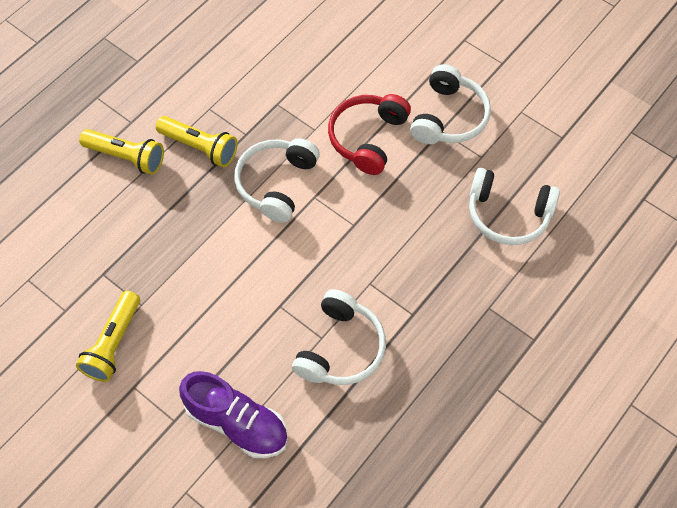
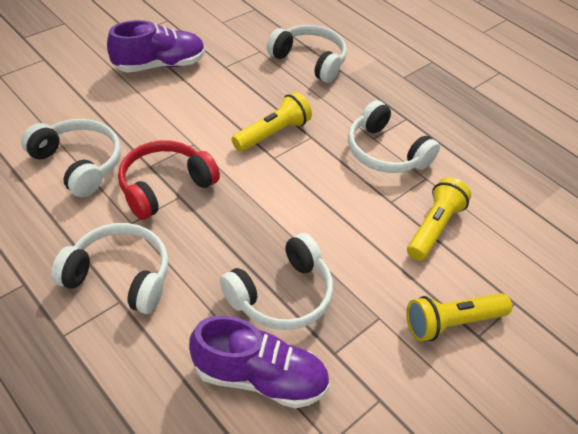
purple shoe: 1 -> 2
white headphones: 4 -> 5

